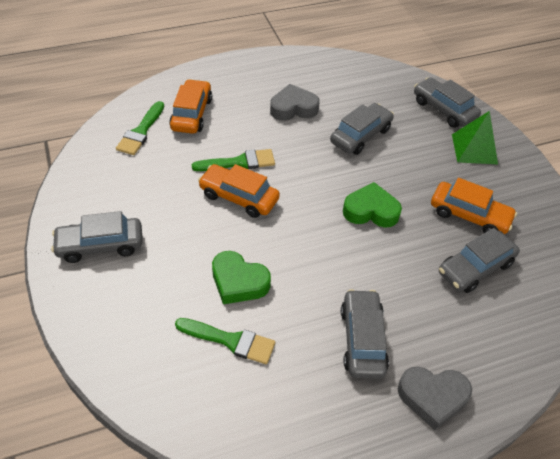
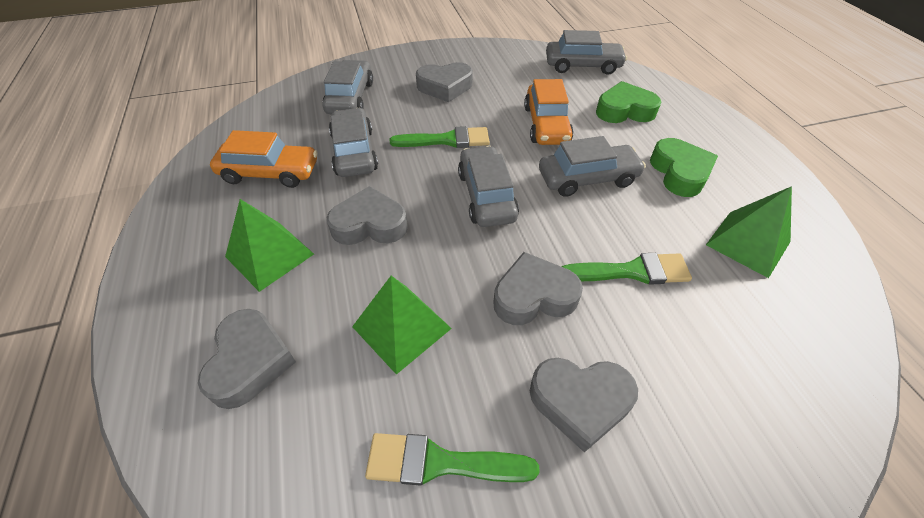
green pyramid: 1 -> 3
grey heart: 2 -> 5
orange car: 3 -> 2

